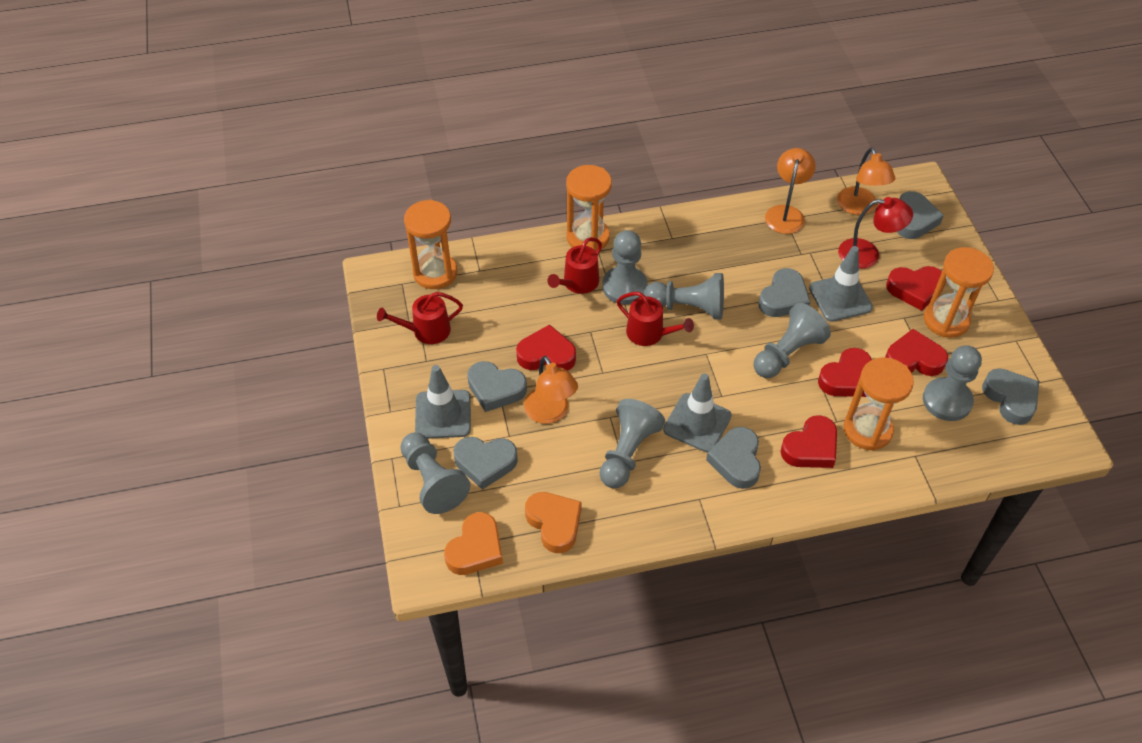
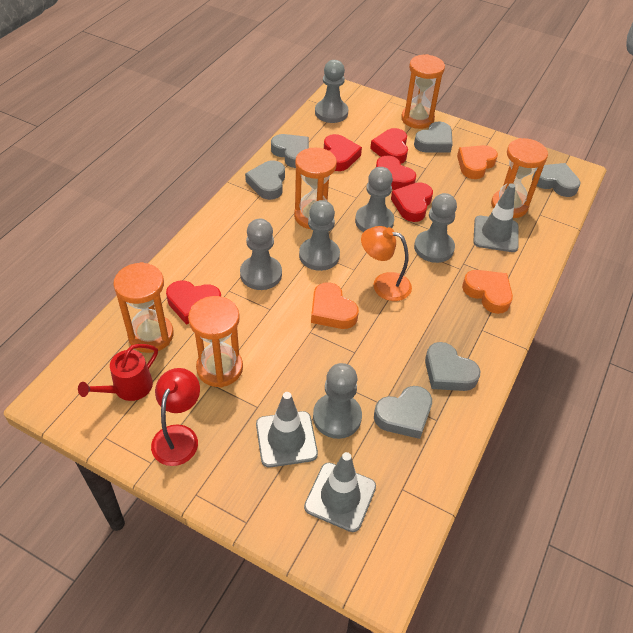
orange heart: 2 -> 3
orange hourglass: 4 -> 5
orange lamp: 3 -> 1
red watering can: 3 -> 1

